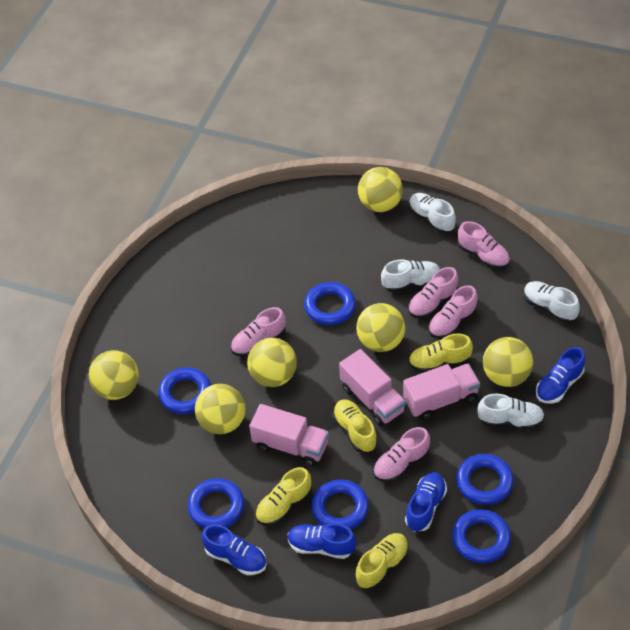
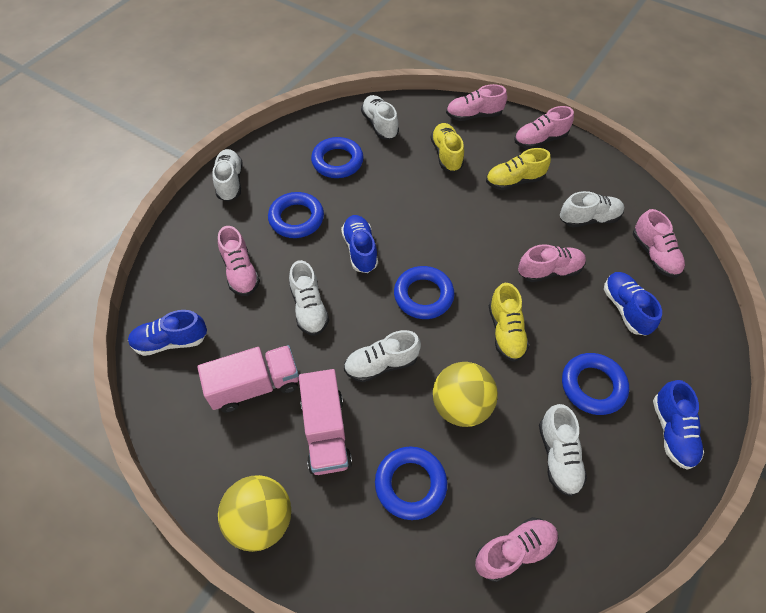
blue ring: 6 -> 5
pink shoe: 5 -> 6
pink truck: 3 -> 2
white shoe: 4 -> 6
yellow ball: 6 -> 2
yellow shoe: 4 -> 3

